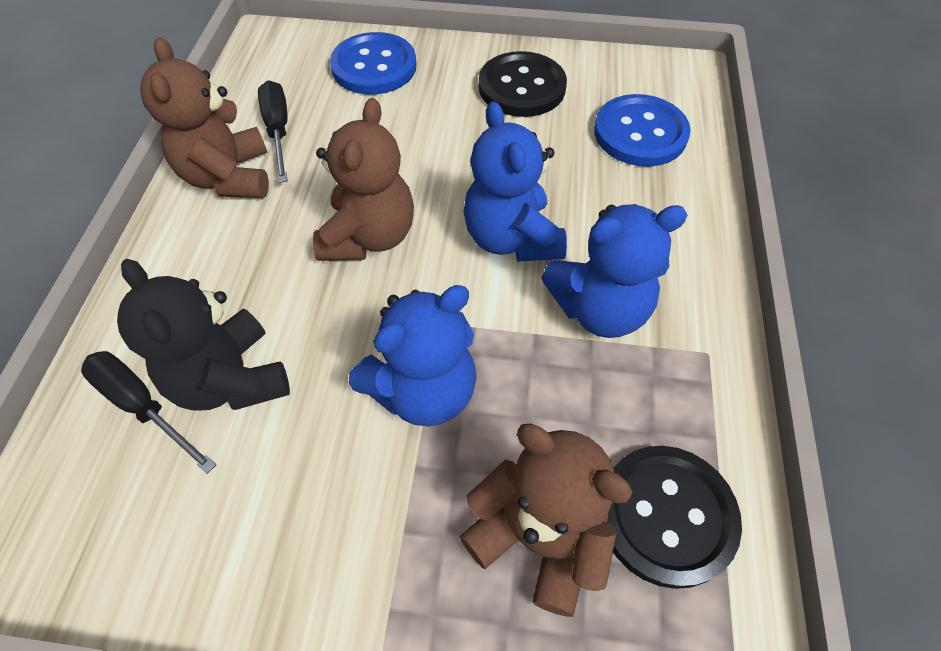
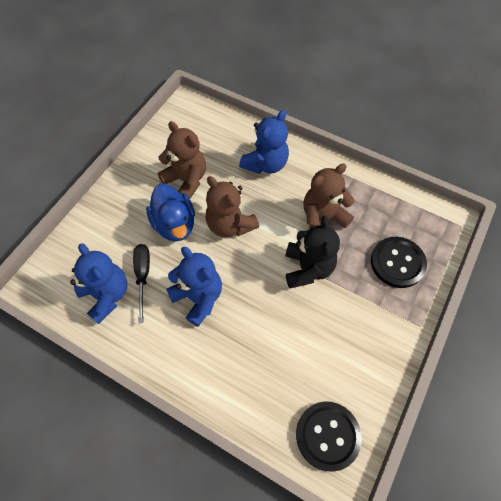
black screwdriver: 2 -> 1
blue button: 2 -> 0
blue duck: 0 -> 1

